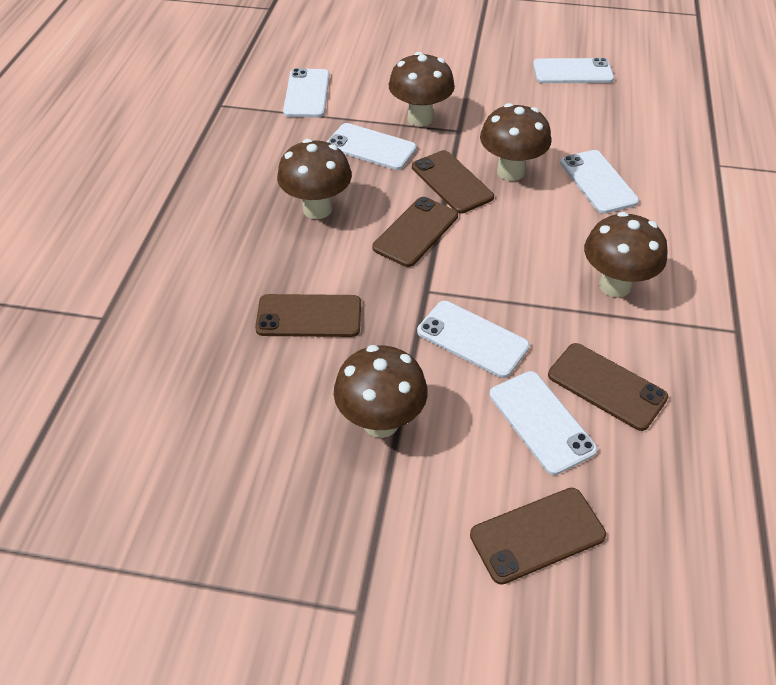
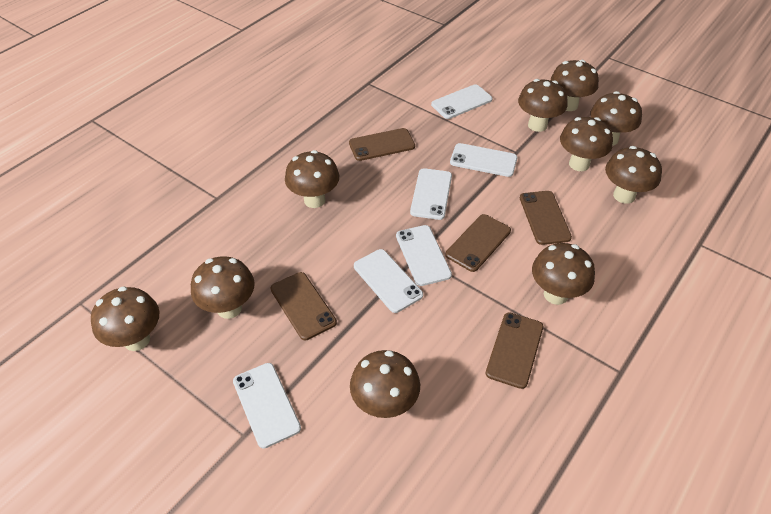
brown mushroom: 5 -> 10

